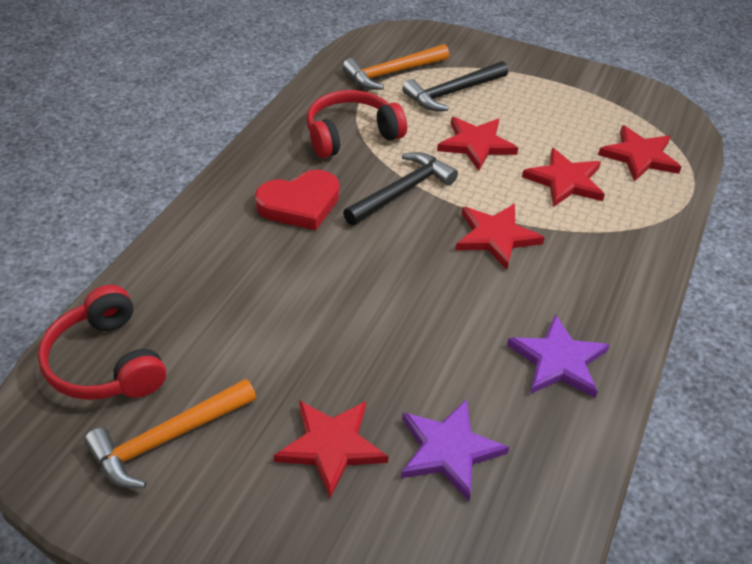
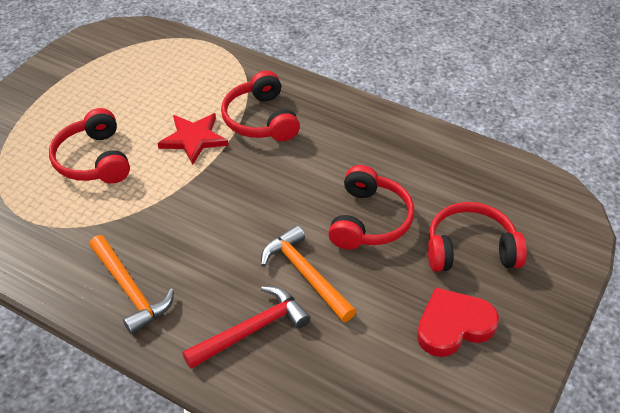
black hammer: 2 -> 0
purple star: 2 -> 0
red hammer: 0 -> 1
red headphones: 2 -> 4
red star: 5 -> 1

